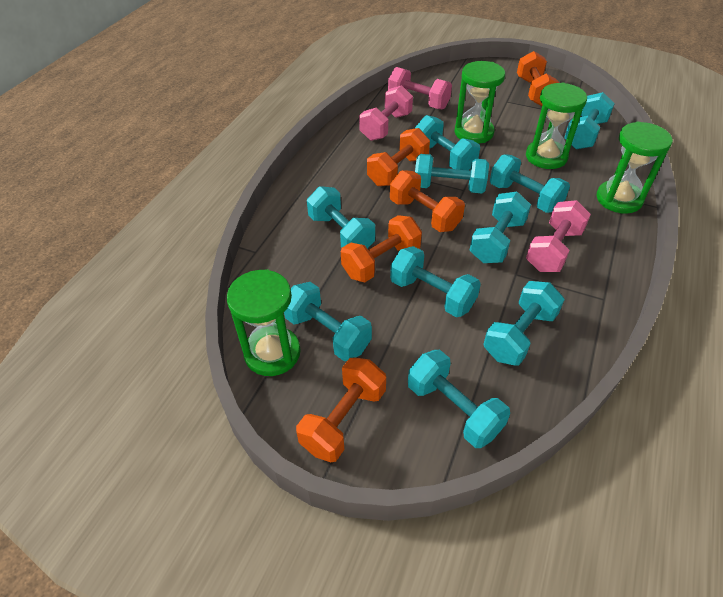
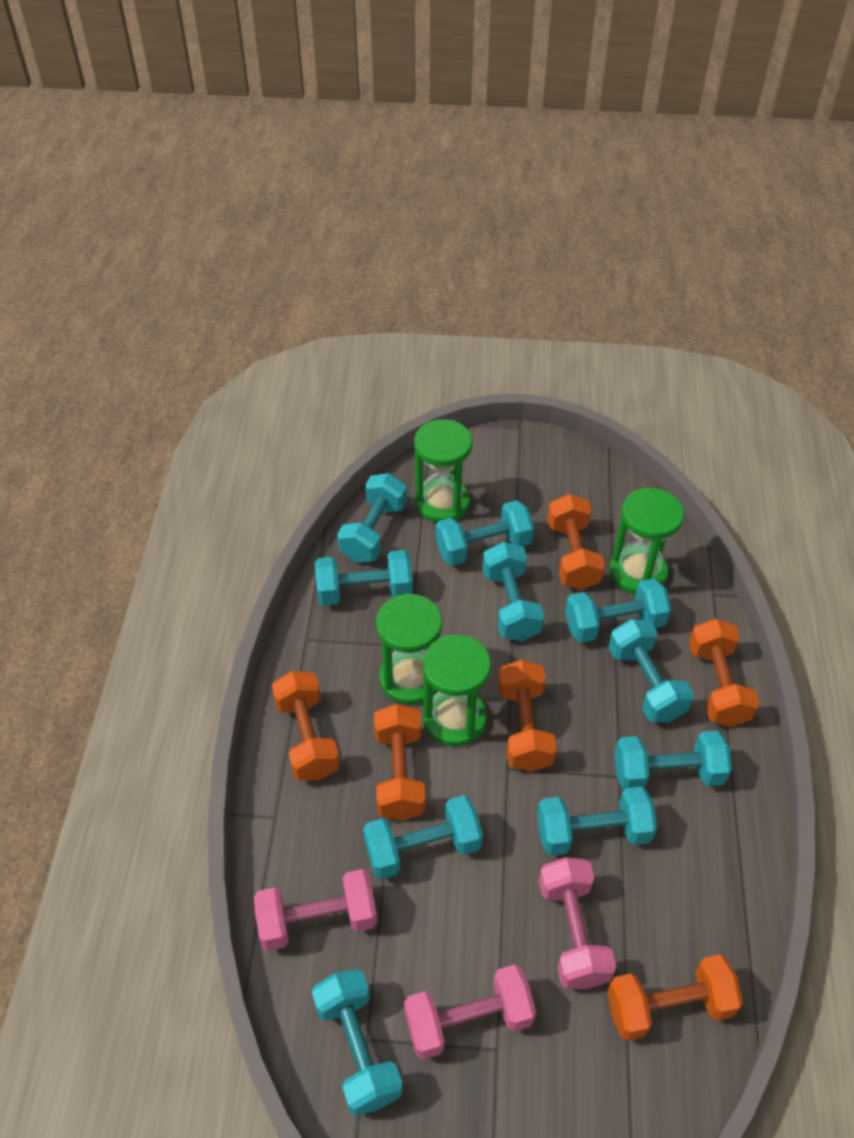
orange dumbbell: 5 -> 6

